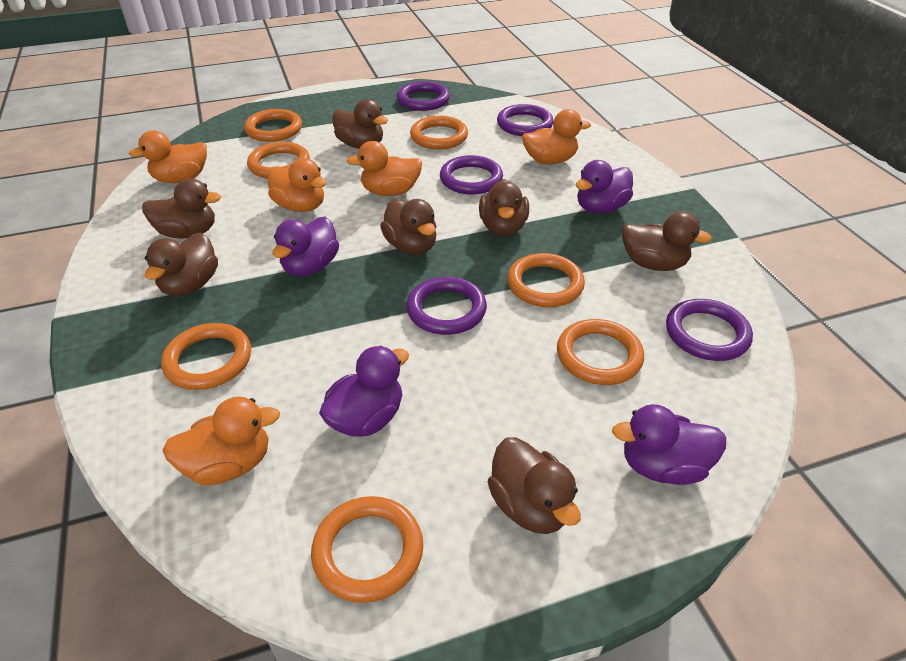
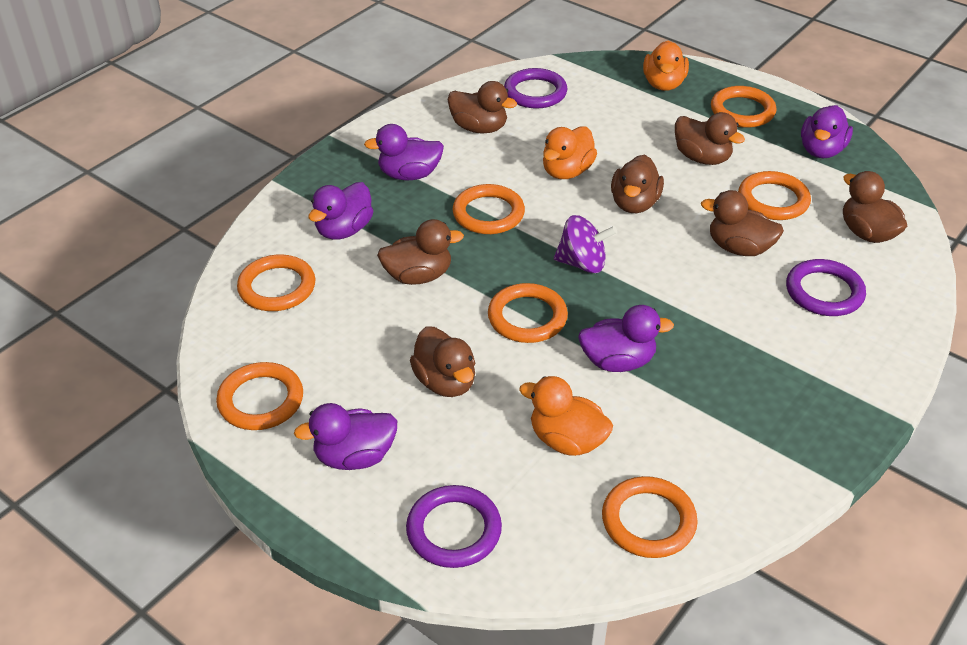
orange duck: 5 -> 3
purple duck: 4 -> 5
purple ring: 5 -> 3
purple spinning top: 0 -> 1

